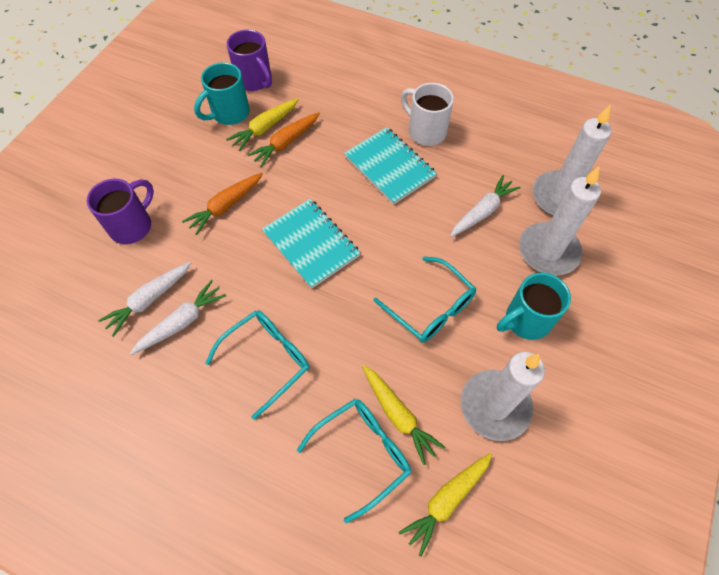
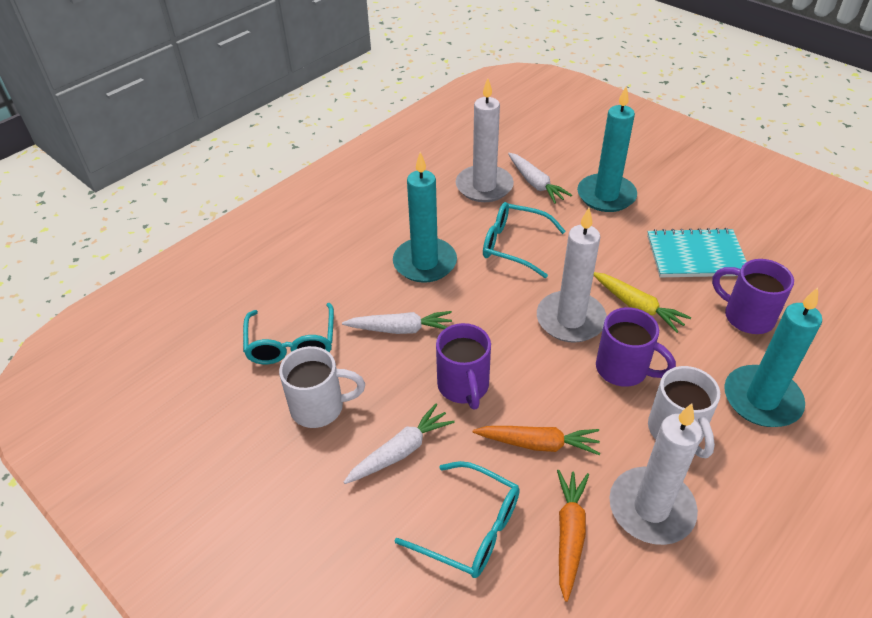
purple mug: 2 -> 3
turquoise candle: 0 -> 3
turquoise mug: 2 -> 0
turquoise notebook: 2 -> 1
white mug: 1 -> 2
yellow carrot: 3 -> 1

